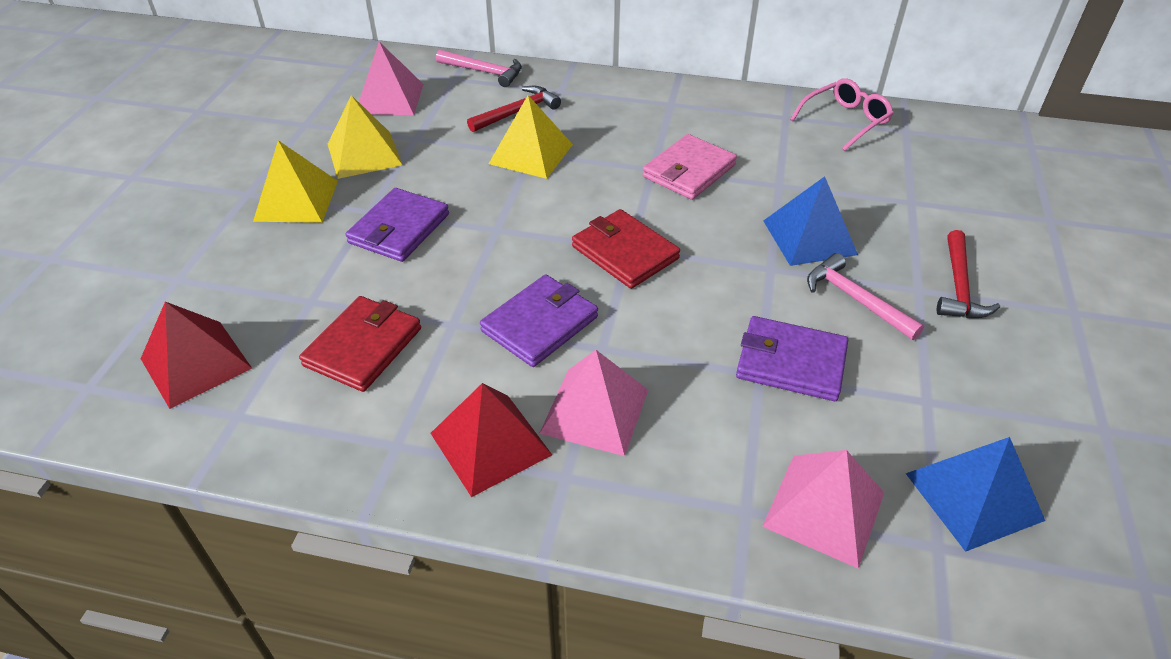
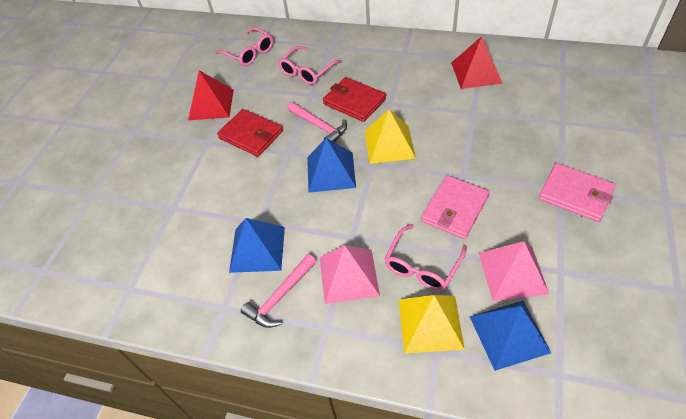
blue pyramid: 2 -> 3
pink glasses: 1 -> 3
pink pyramid: 3 -> 2
pink wallet: 1 -> 2
purple wallet: 3 -> 0
red hammer: 2 -> 0
yellow pyramid: 3 -> 2

